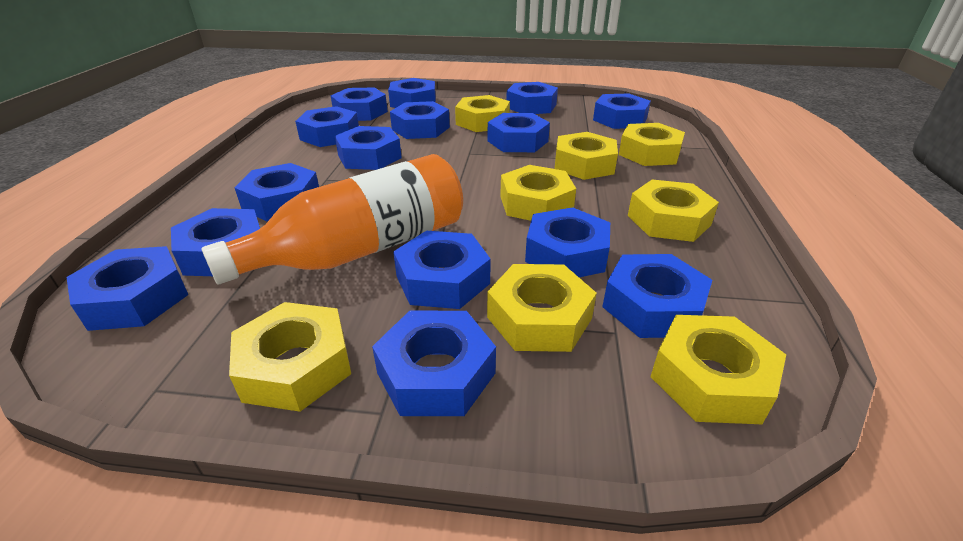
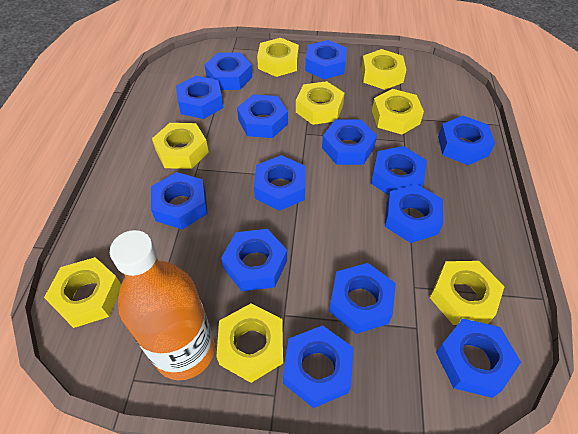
blue nut: 15 -> 14

